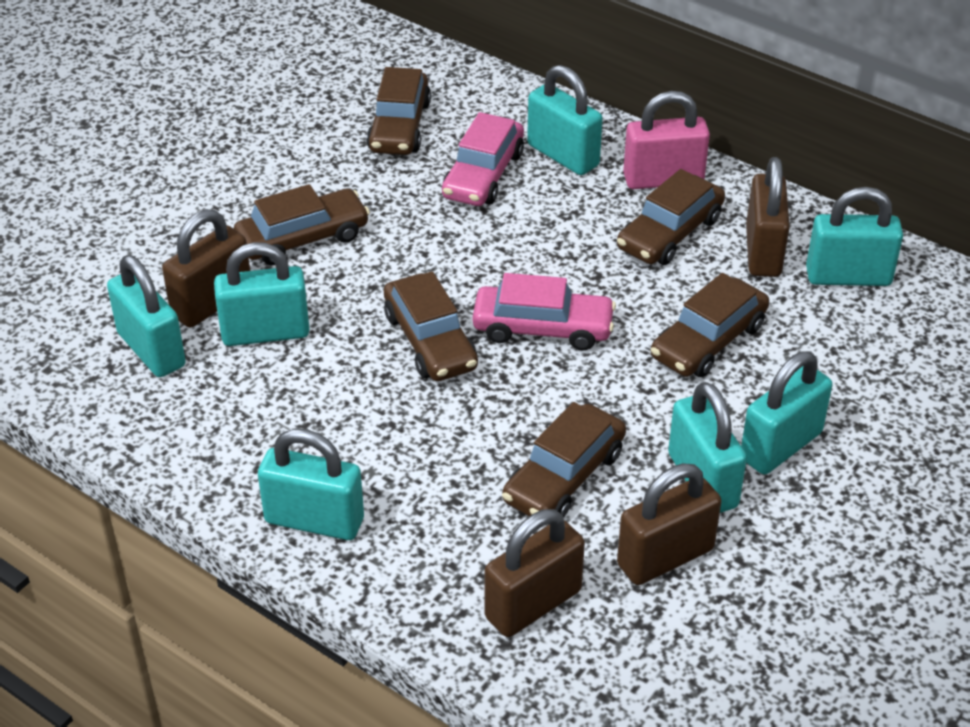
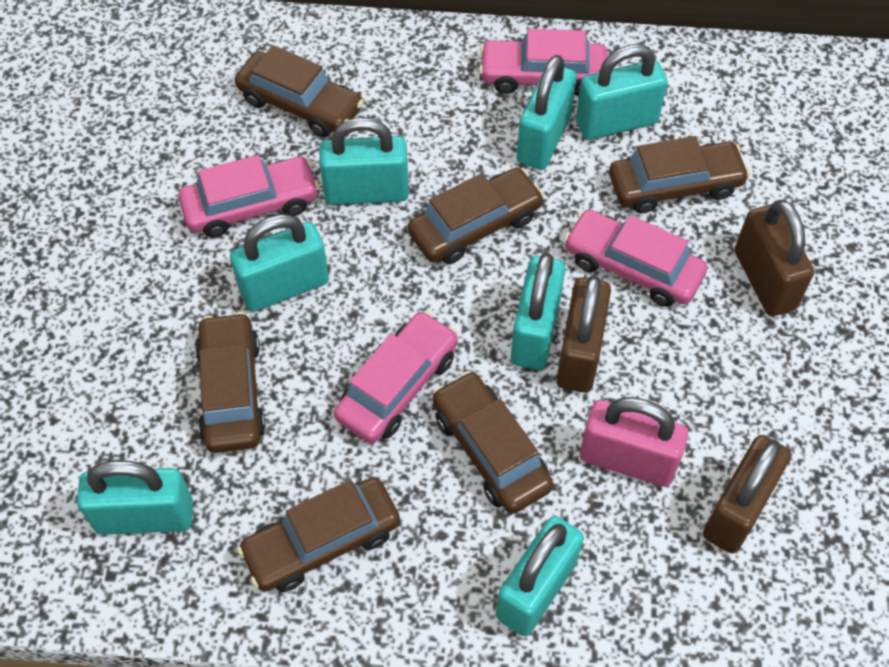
brown padlock: 4 -> 3
pink car: 2 -> 4

